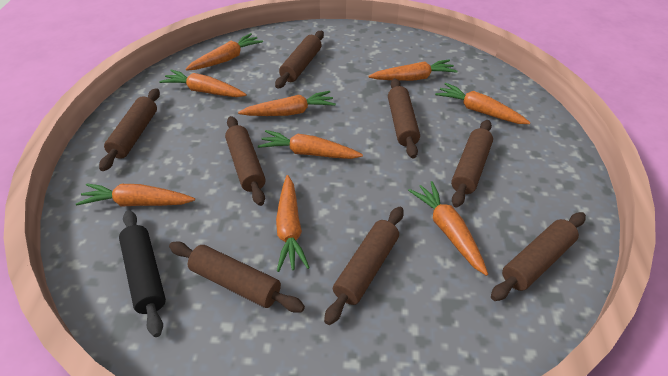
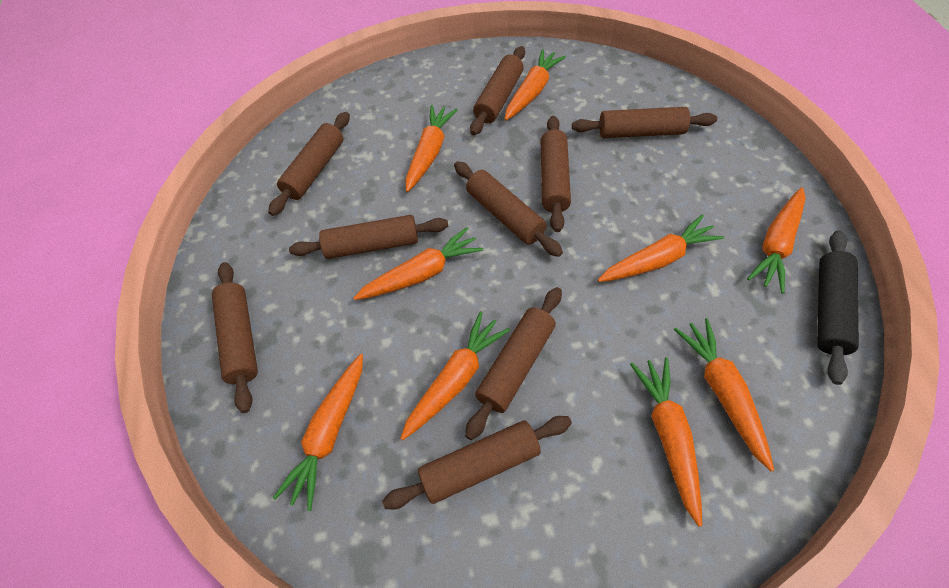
brown rolling pin: 8 -> 9

